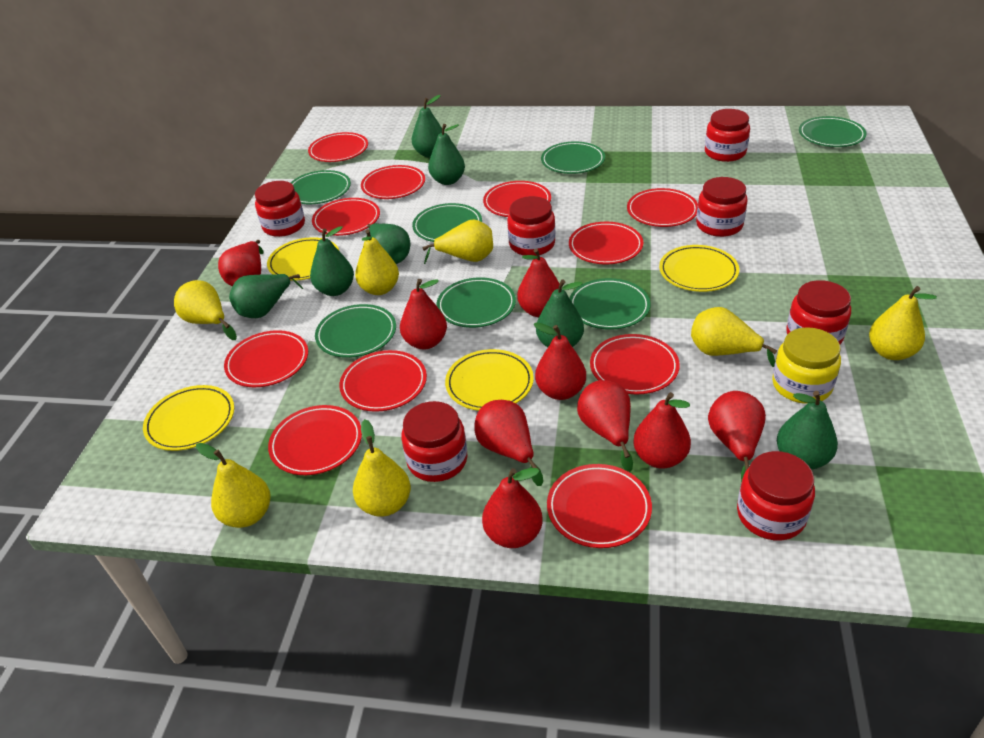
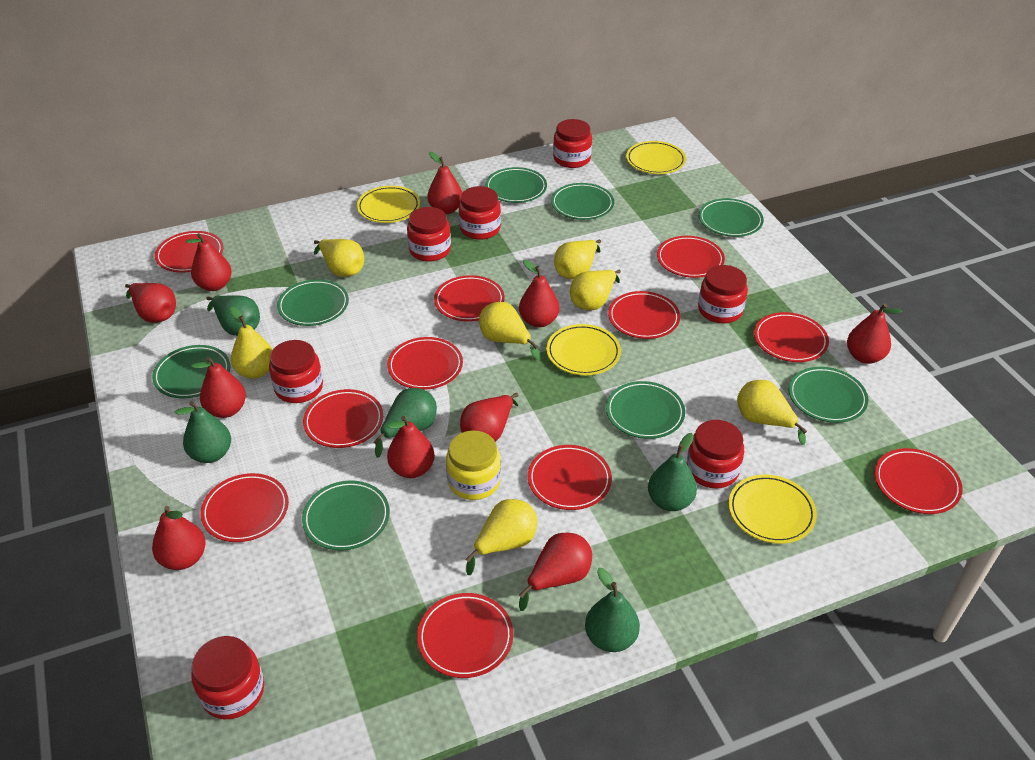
green pear: 7 -> 5
green plate: 7 -> 8
red pear: 9 -> 10

